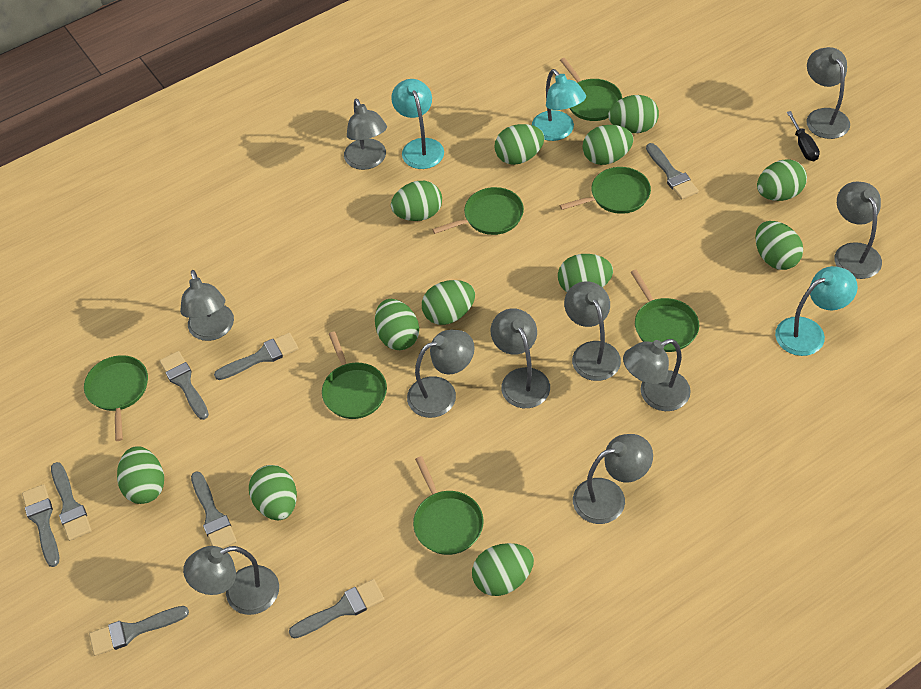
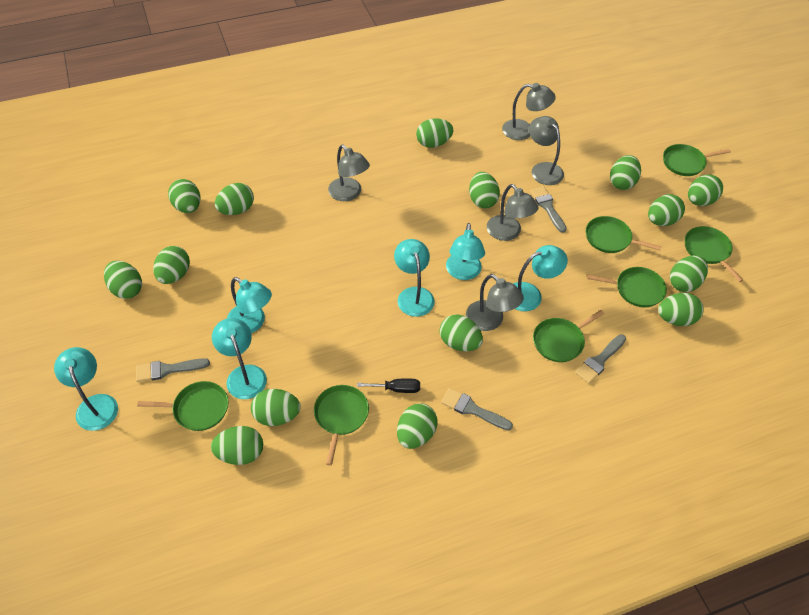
green egg: 12 -> 15
grey brush: 8 -> 4
grey lamp: 10 -> 5
turquoise lamp: 3 -> 6

